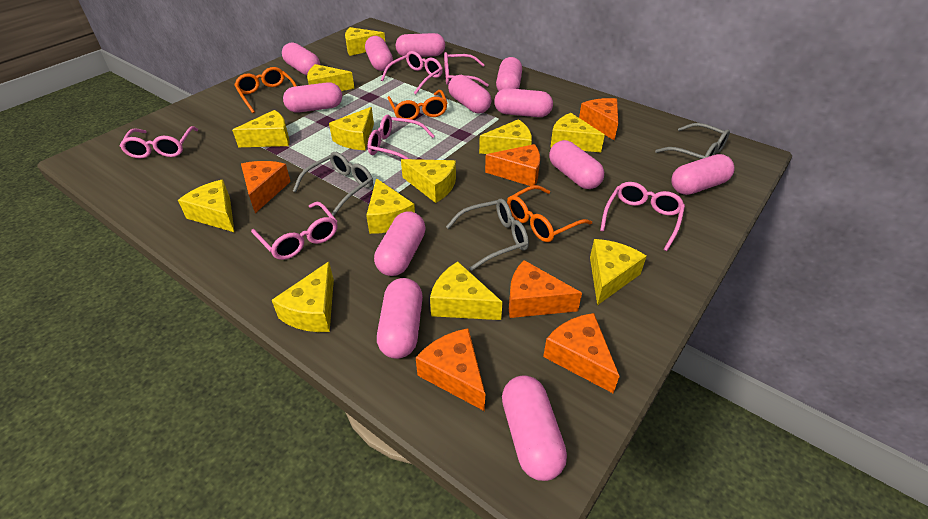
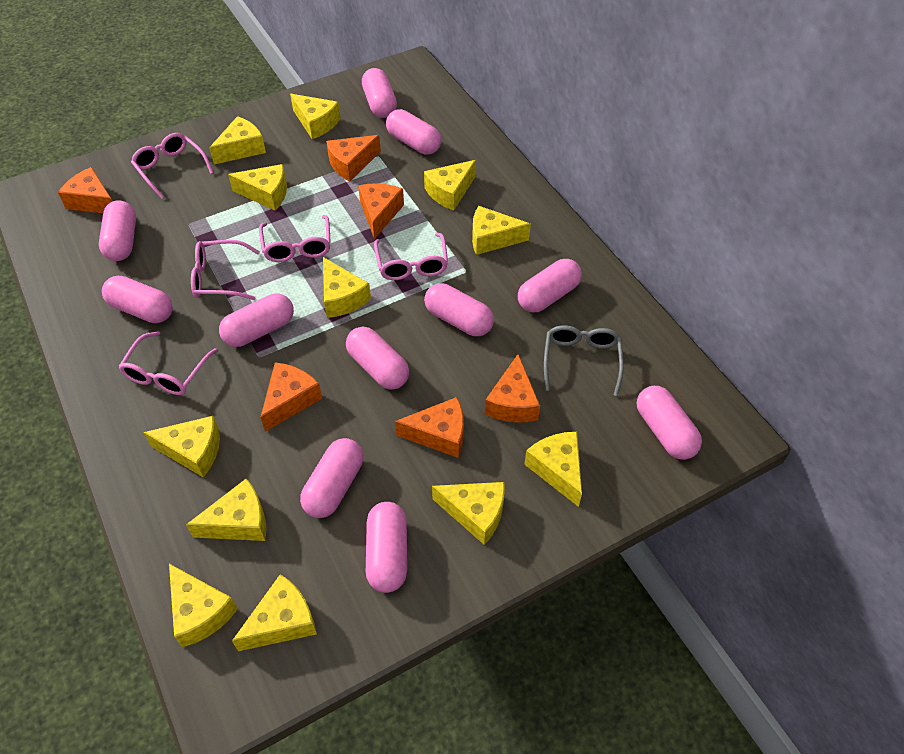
grey glasses: 3 -> 1
orange glasses: 3 -> 0
pink capsule: 12 -> 11
pink glasses: 6 -> 5

